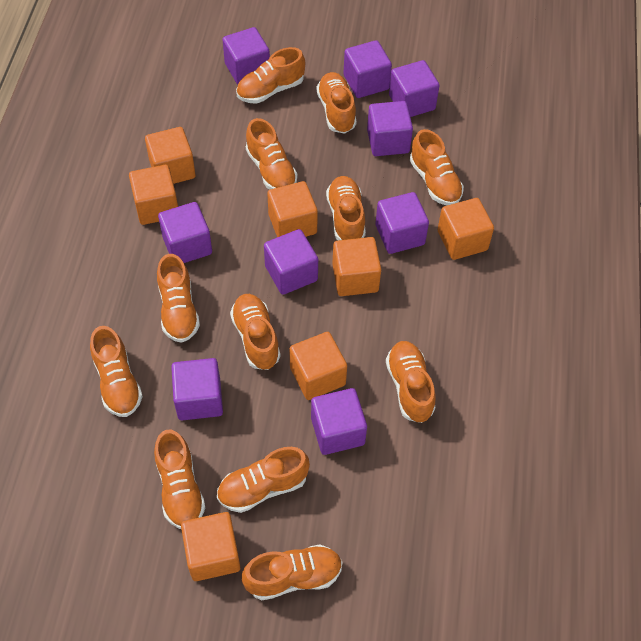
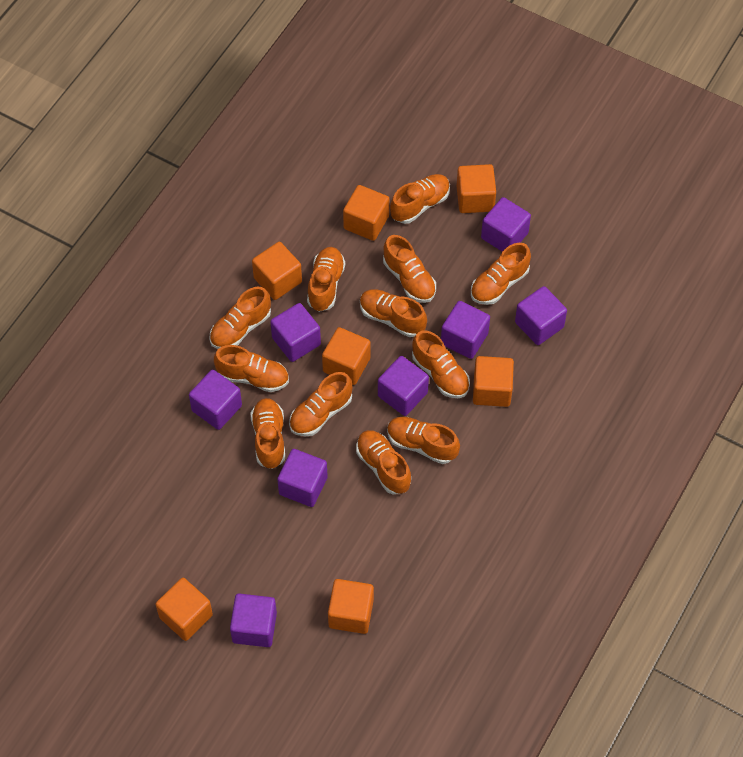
purple cube: 9 -> 8

